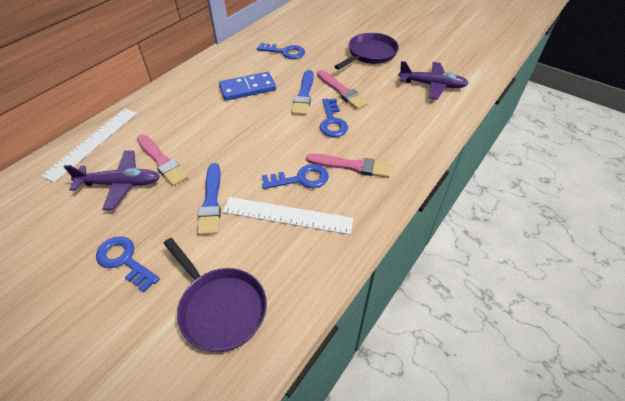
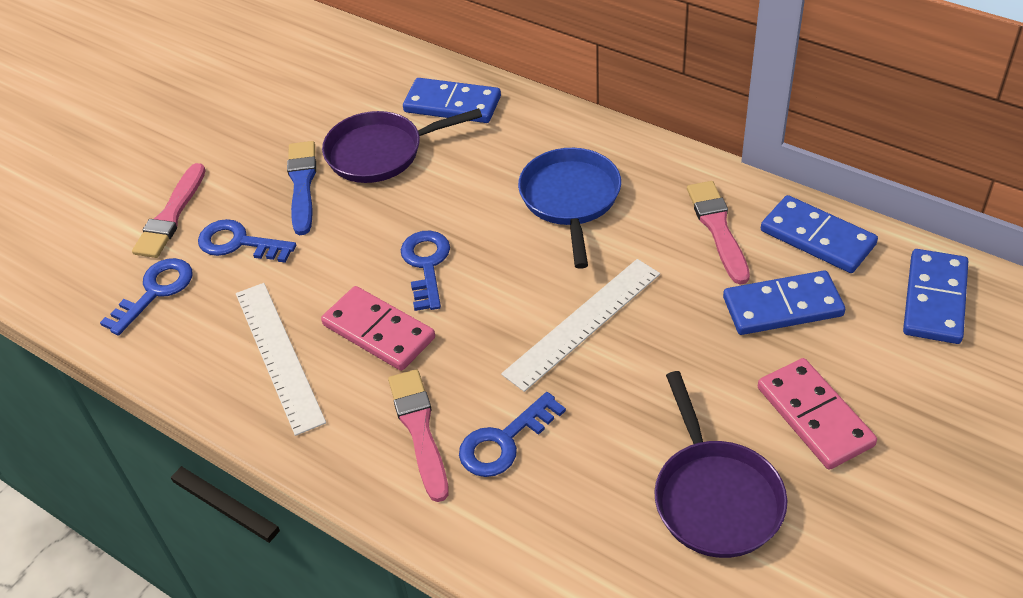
blue brush: 2 -> 1
blue domino: 1 -> 4
blue pan: 0 -> 1
pink domino: 0 -> 2
purple plane: 2 -> 0

